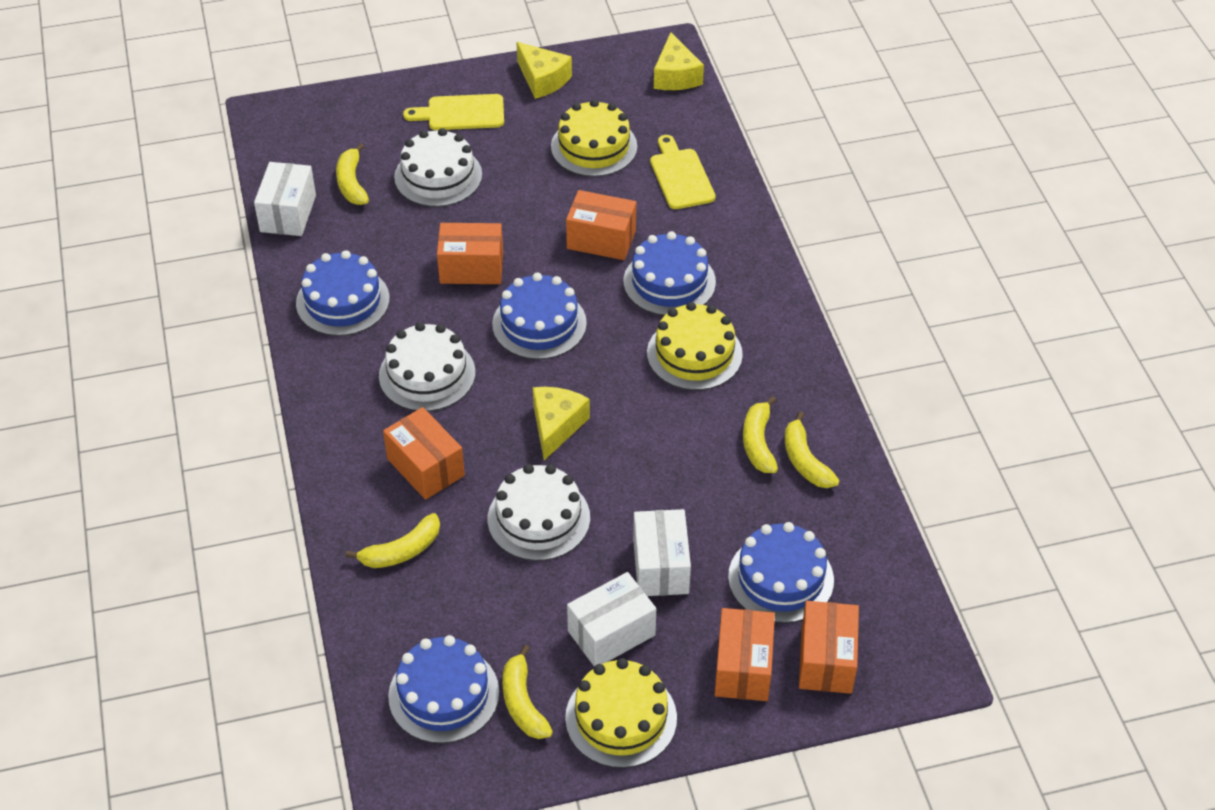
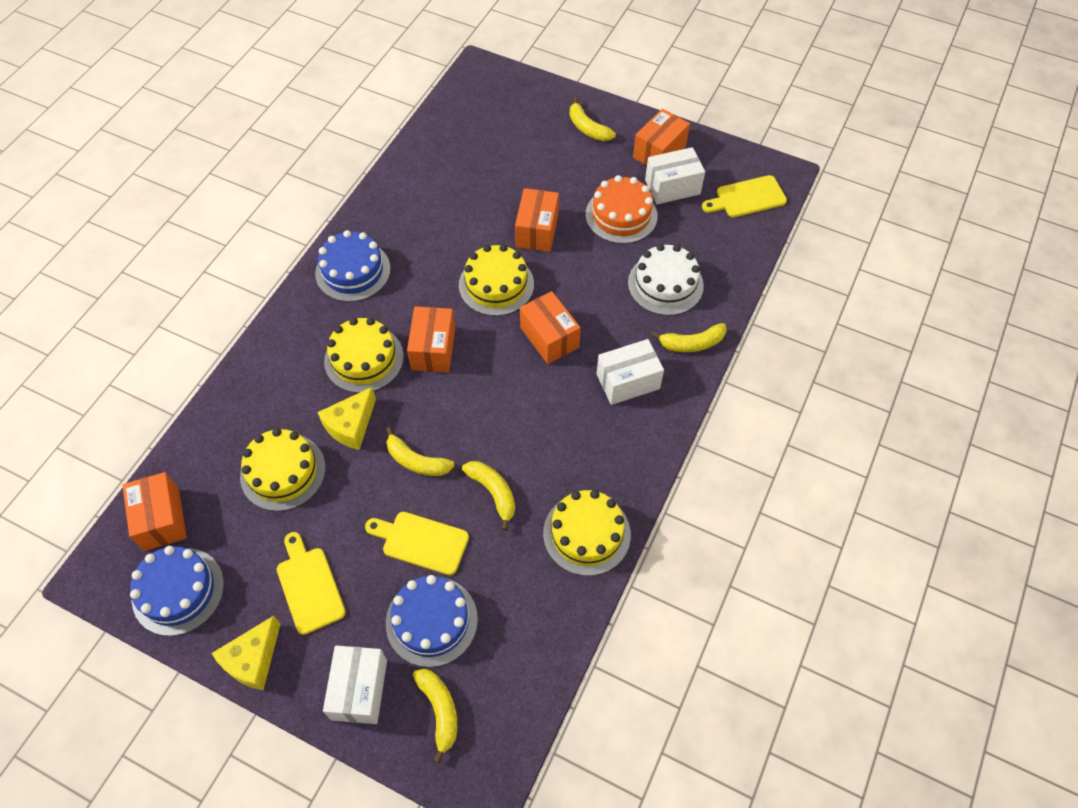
blue cake: 5 -> 3
orange cake: 0 -> 1
white cake: 3 -> 1
yellow cake: 3 -> 4
yellow cheese: 3 -> 2
yellow cutting board: 2 -> 3

